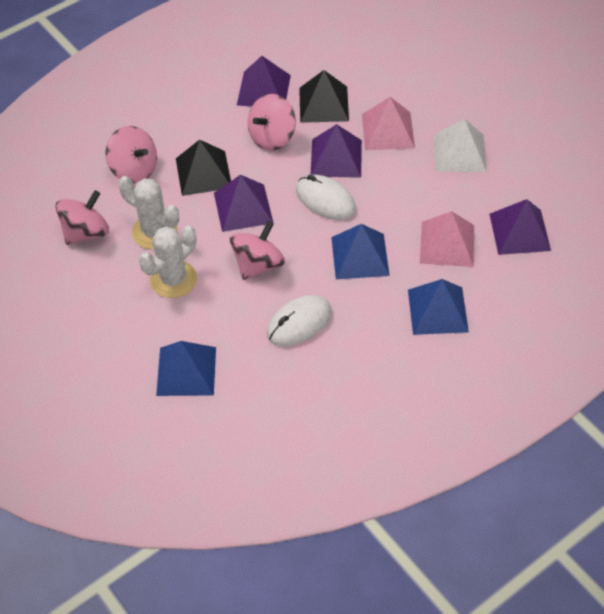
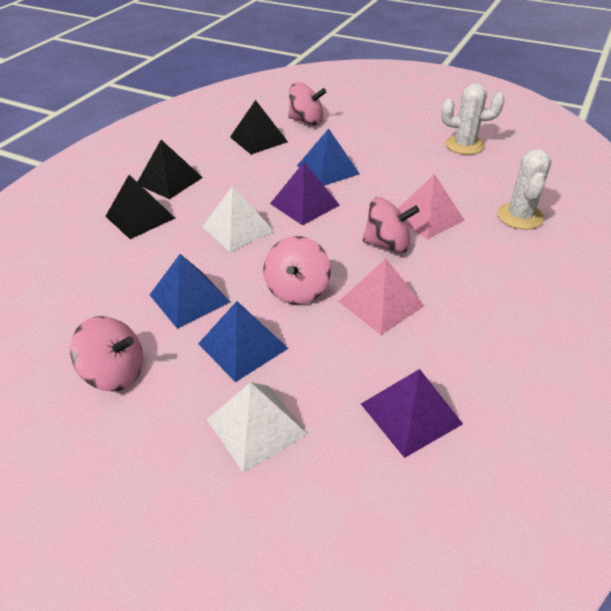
black pyramid: 2 -> 3
purple pyramid: 4 -> 2
white mouse: 2 -> 0
white pyramid: 1 -> 2

